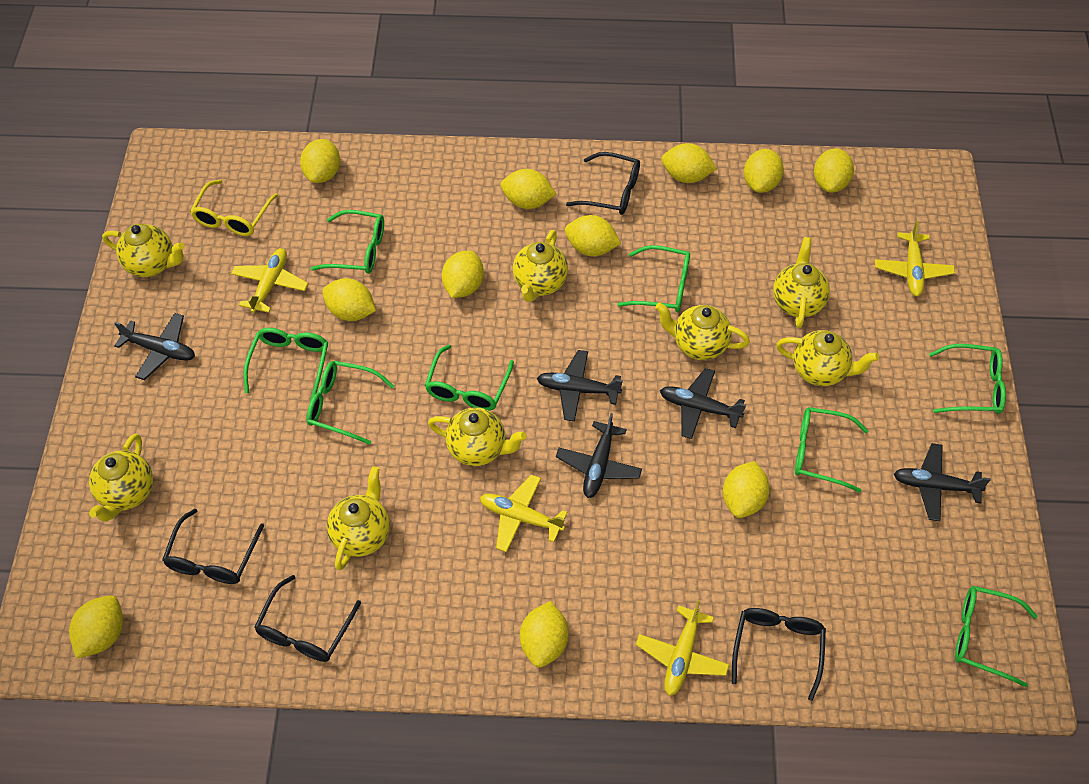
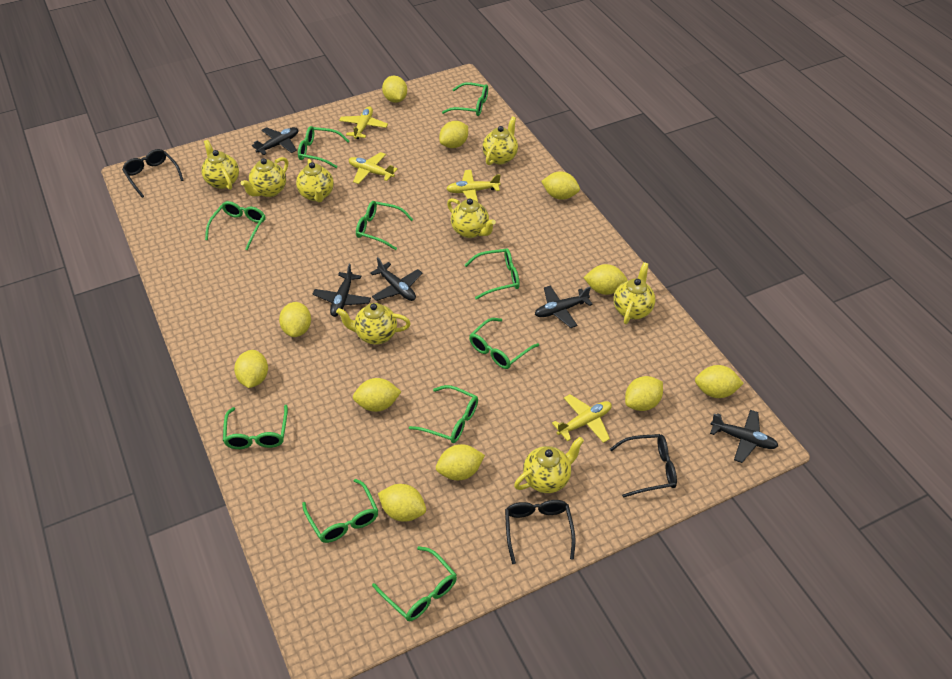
black glasses: 4 -> 3
green glasses: 8 -> 10
yellow glasses: 1 -> 0

